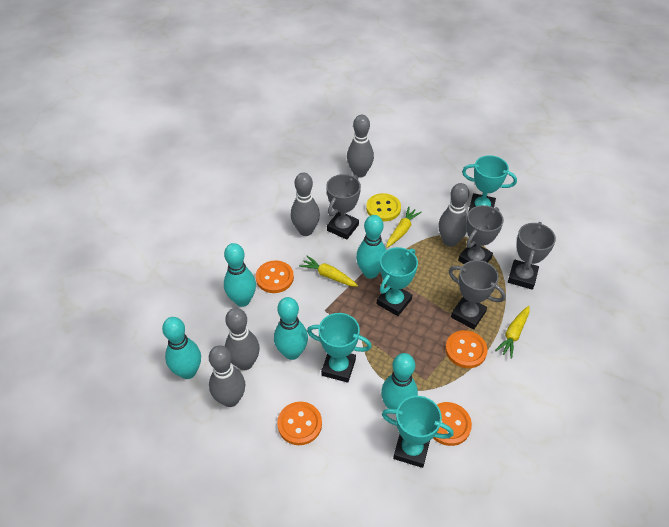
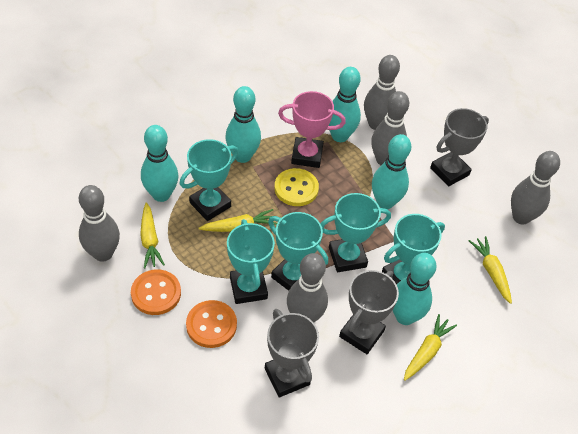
grey trophy: 4 -> 3
orange button: 4 -> 2
pink trophy: 0 -> 1
turquoise trophy: 4 -> 5
yellow carrot: 3 -> 4

